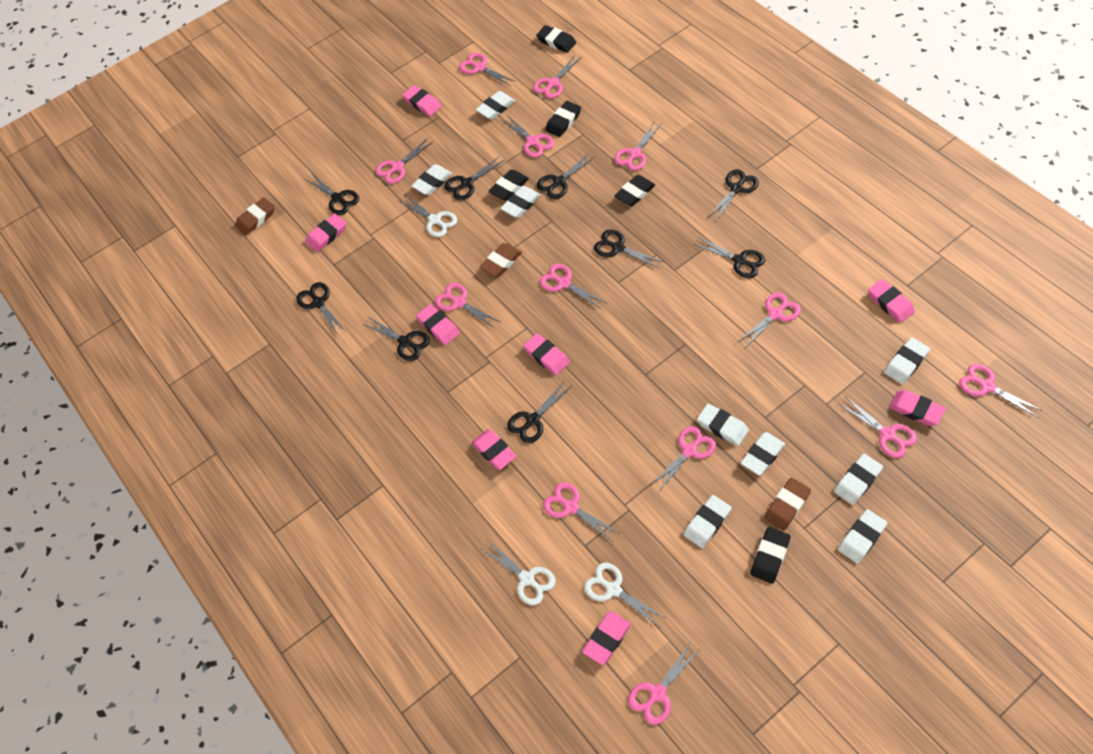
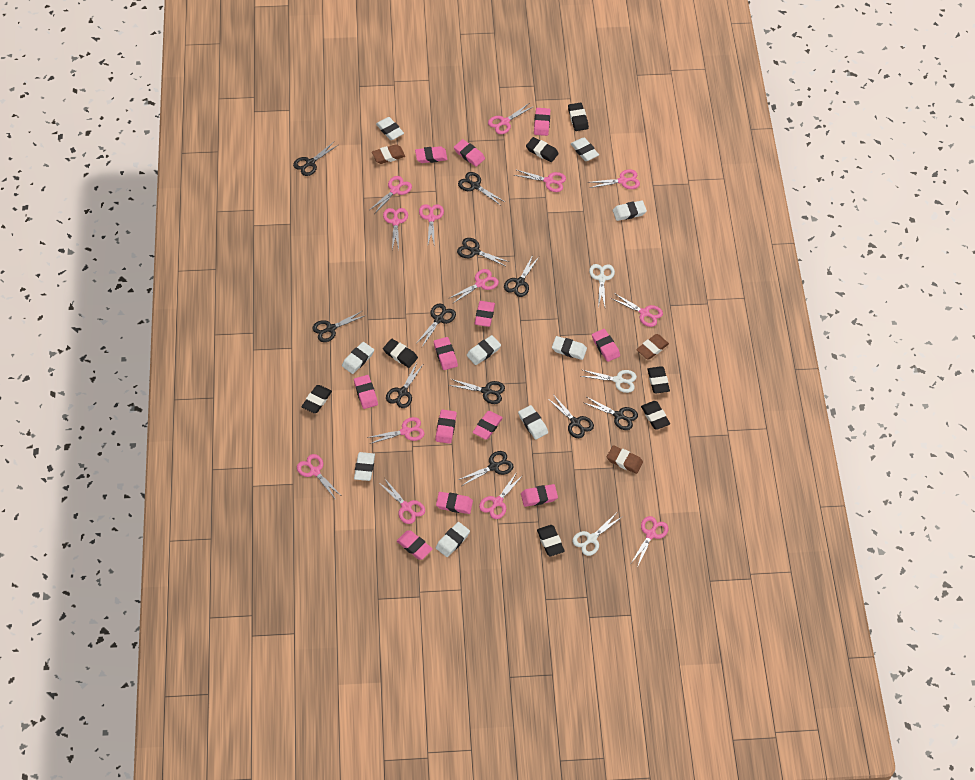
black eraser: 5 -> 7
black scissors: 9 -> 11
pink eraser: 8 -> 12

